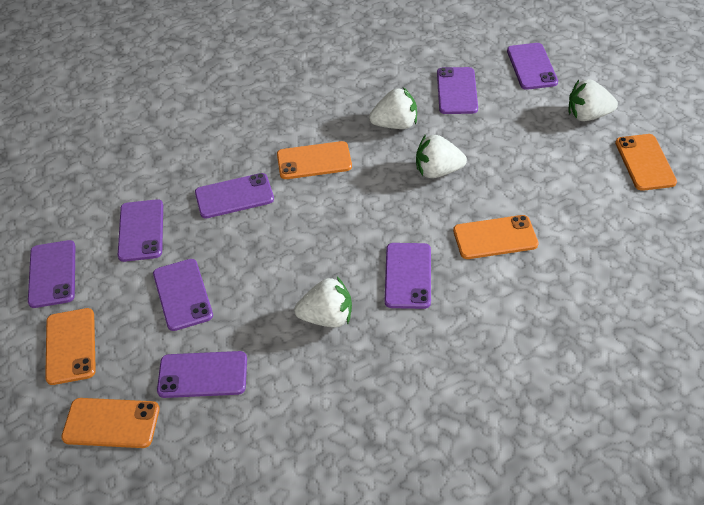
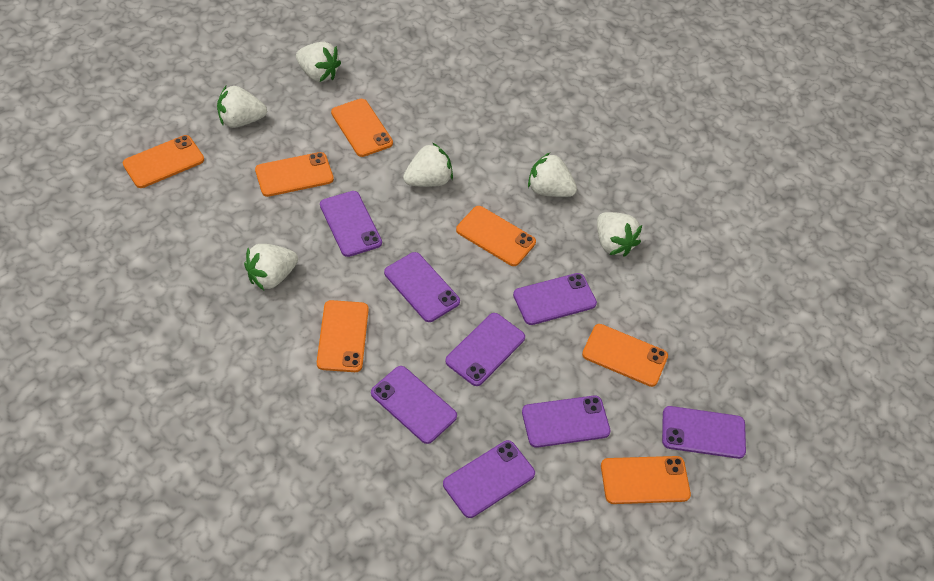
orange phone: 5 -> 7
white strawberry: 4 -> 6

